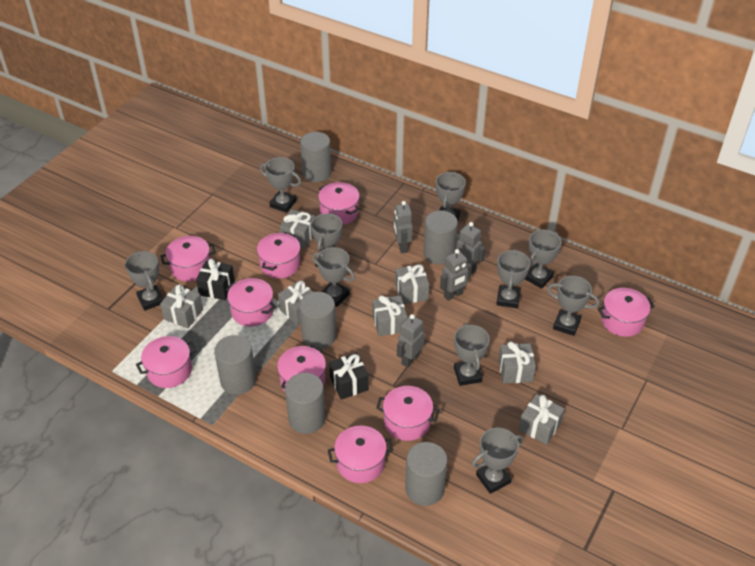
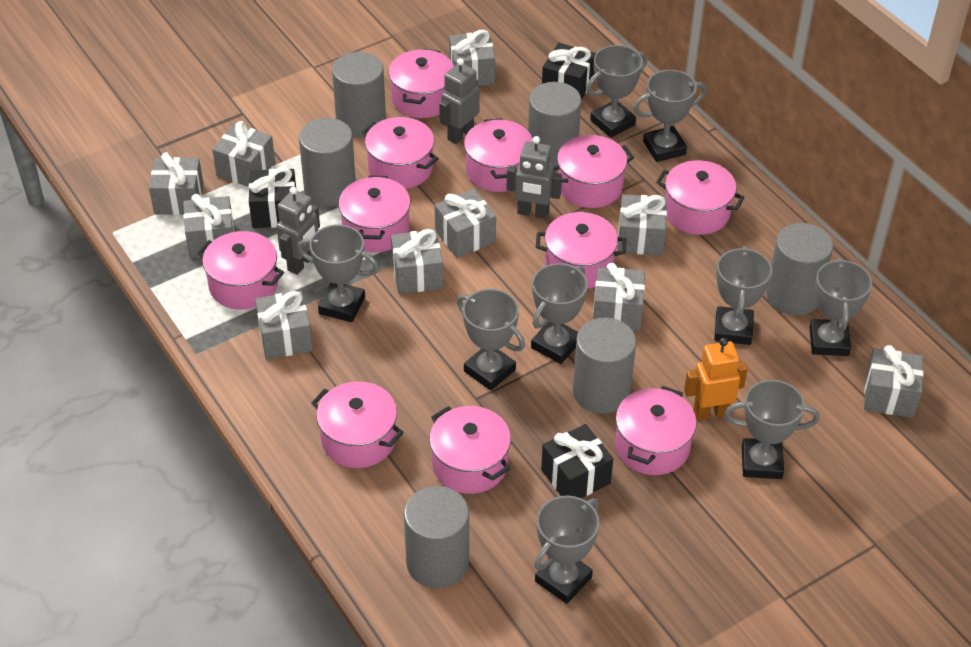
black gift: 2 -> 3
grey gift: 7 -> 10
grey robot: 4 -> 3
grey trophy: 10 -> 9
orange robot: 0 -> 1
pink pot: 9 -> 11

